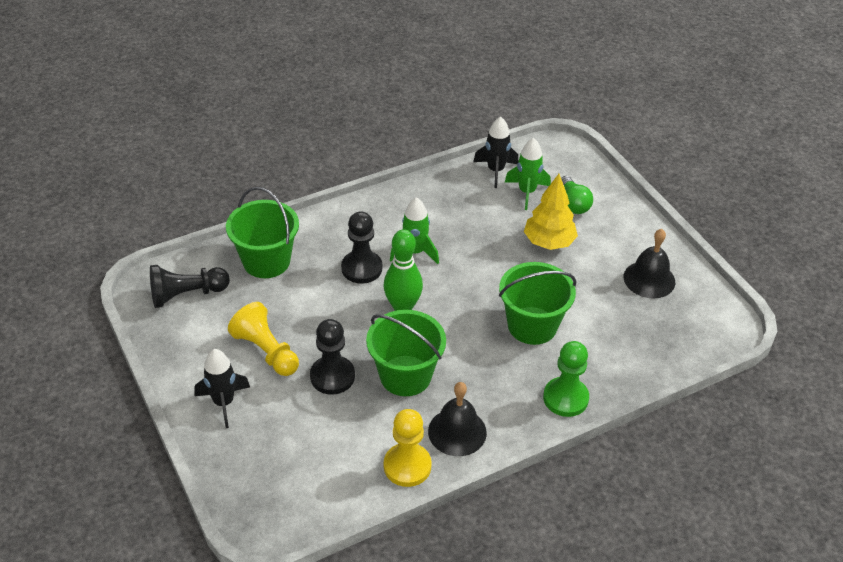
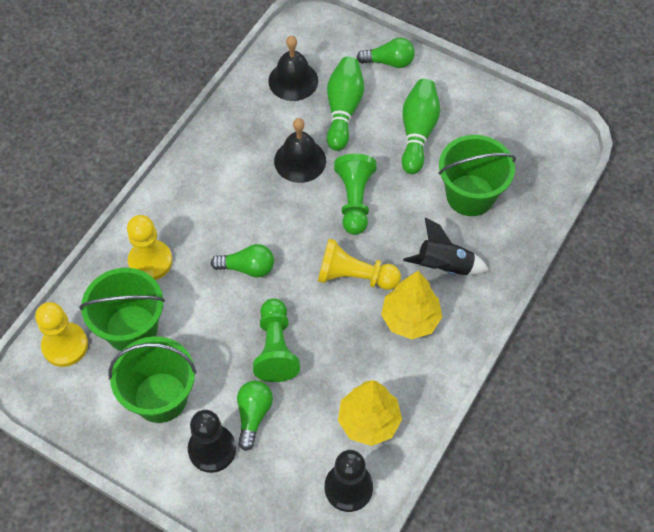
black pawn: 3 -> 2
black rocket: 2 -> 1
green bowling pin: 1 -> 2
green light bulb: 1 -> 3
green pawn: 1 -> 2
green rocket: 2 -> 0
yellow pawn: 2 -> 3
yellow tree: 1 -> 2

